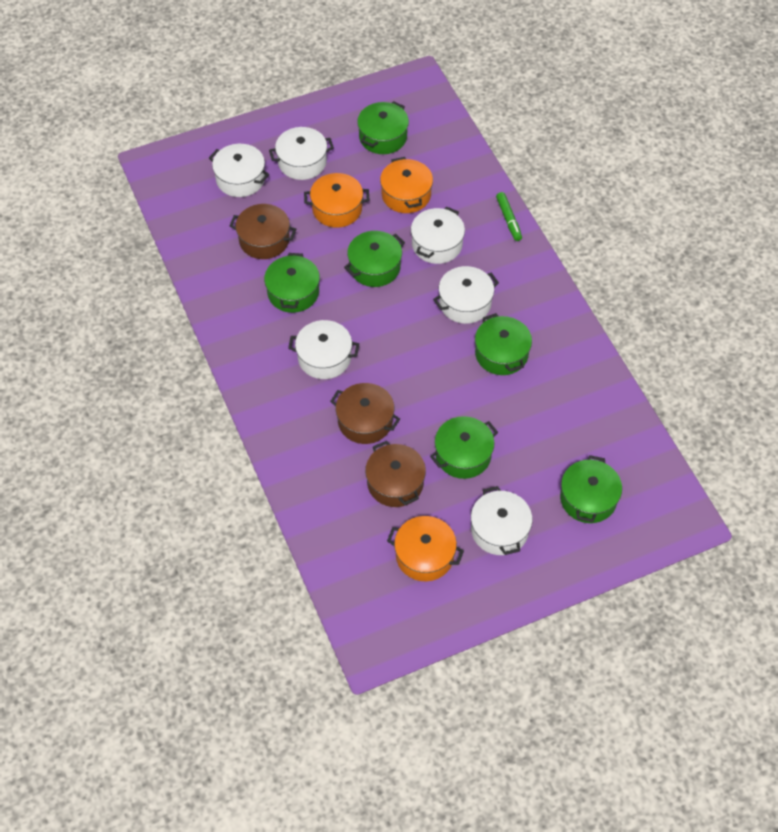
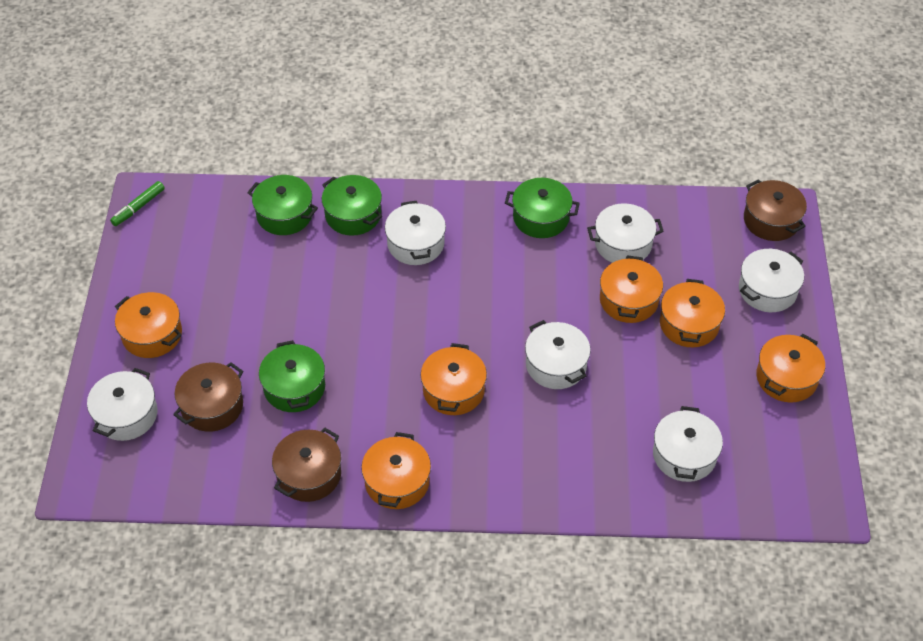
green pot: 6 -> 4
orange pot: 3 -> 6

